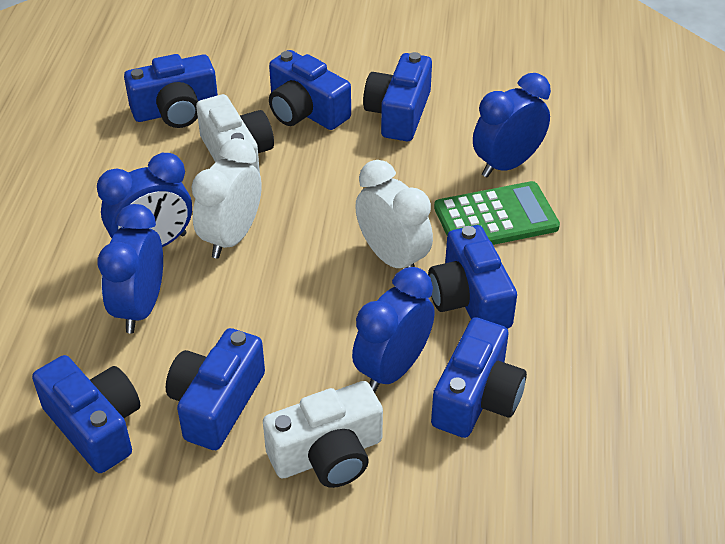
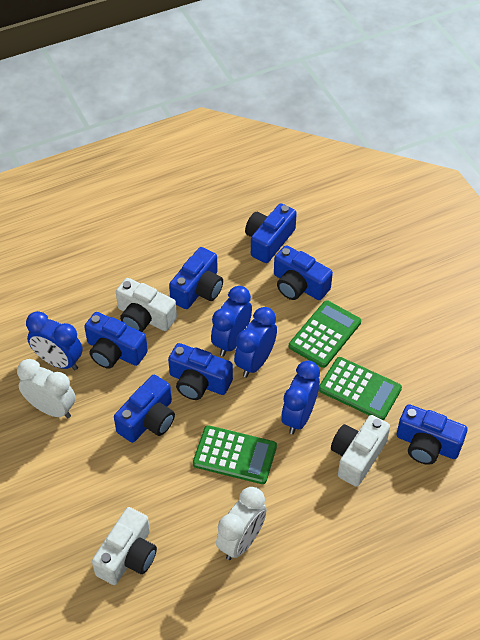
green calculator: 1 -> 3
white camera: 2 -> 3

